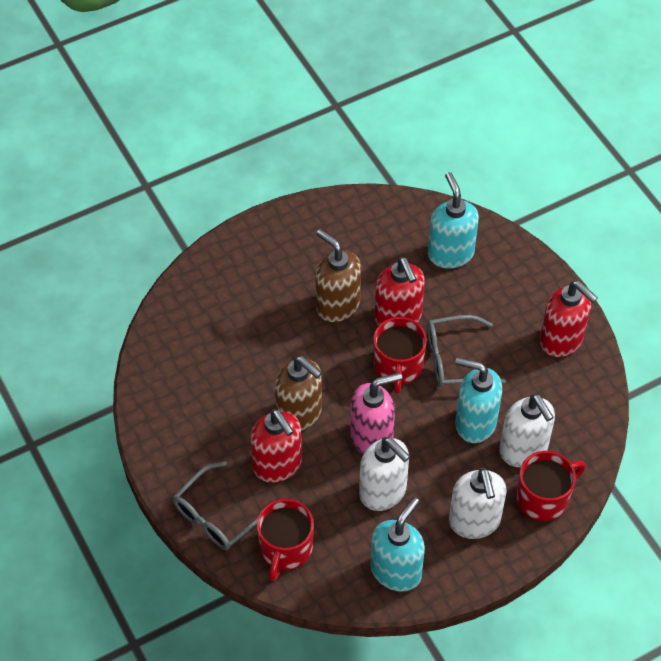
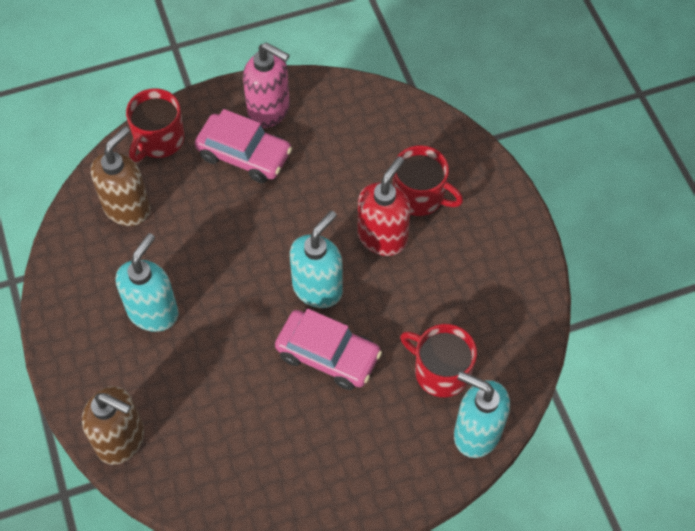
grey glasses: 2 -> 0
pink car: 0 -> 2
red soap dispenser: 3 -> 1
white soap dispenser: 3 -> 0

